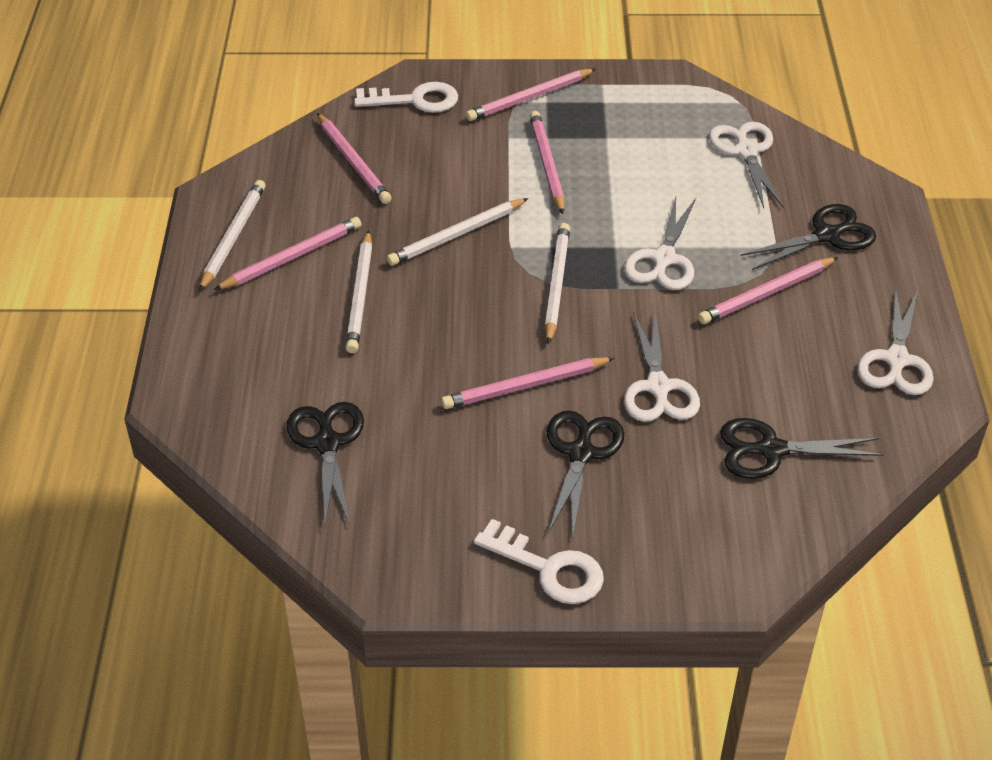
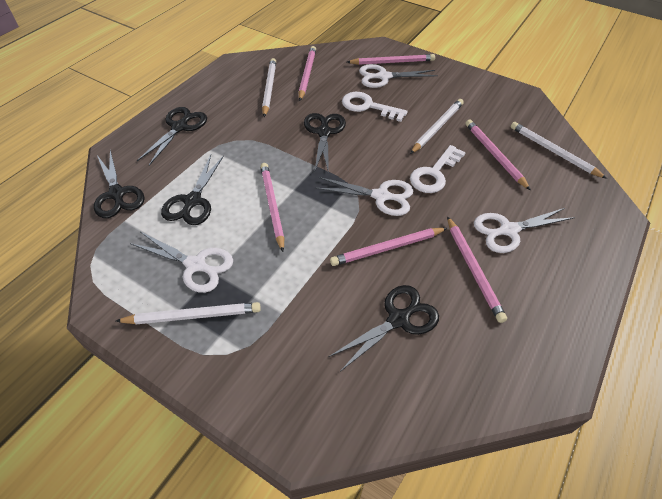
black scissors: 4 -> 5

